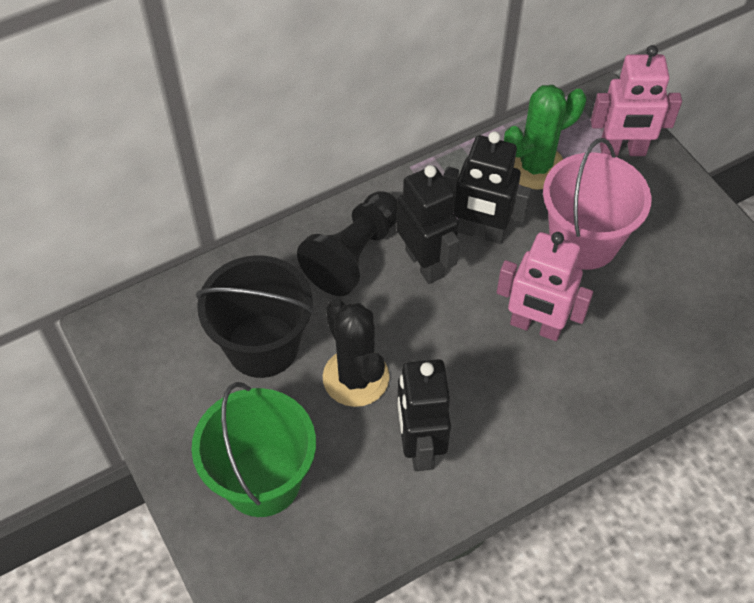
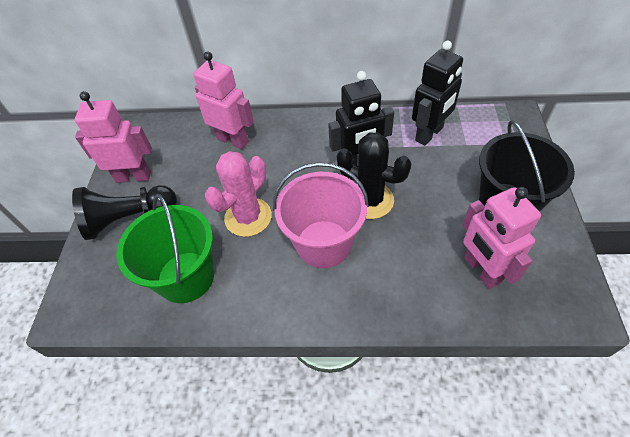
black robot: 3 -> 2
green cactus: 1 -> 0
pink cactus: 0 -> 1
pink robot: 2 -> 3

